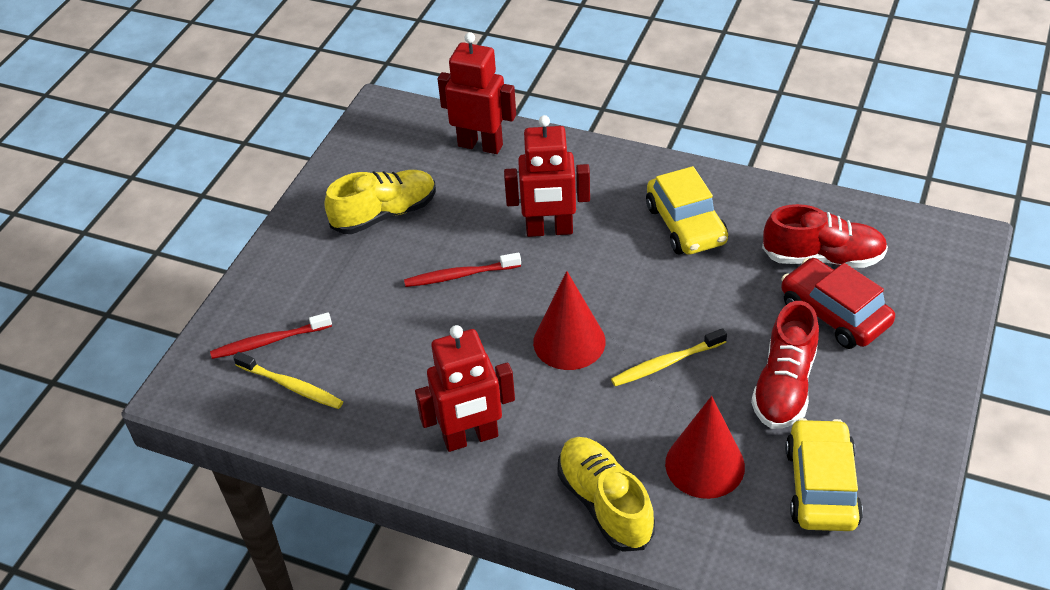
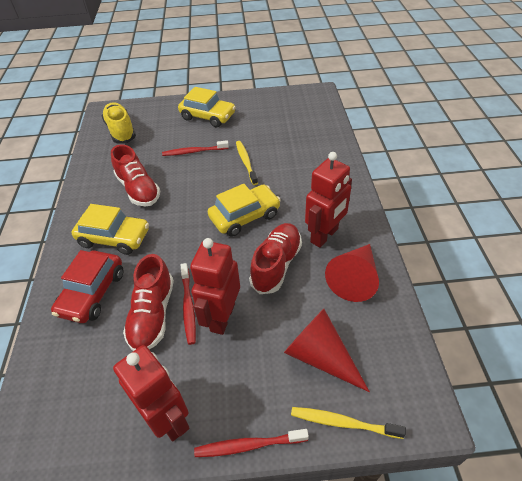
red shoe: 2 -> 3
red toothbrush: 2 -> 3
yellow car: 2 -> 3
yellow shoe: 2 -> 1

